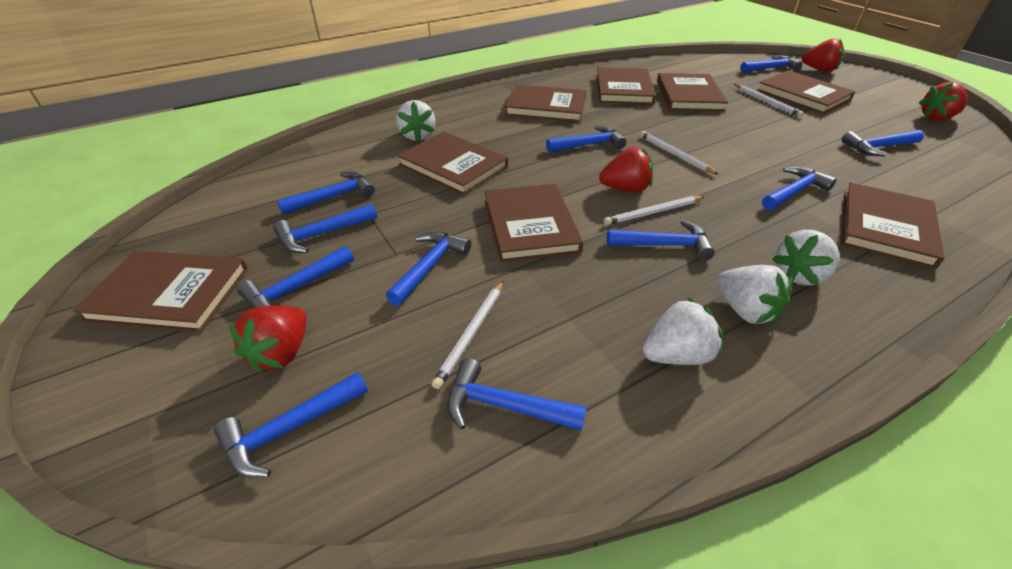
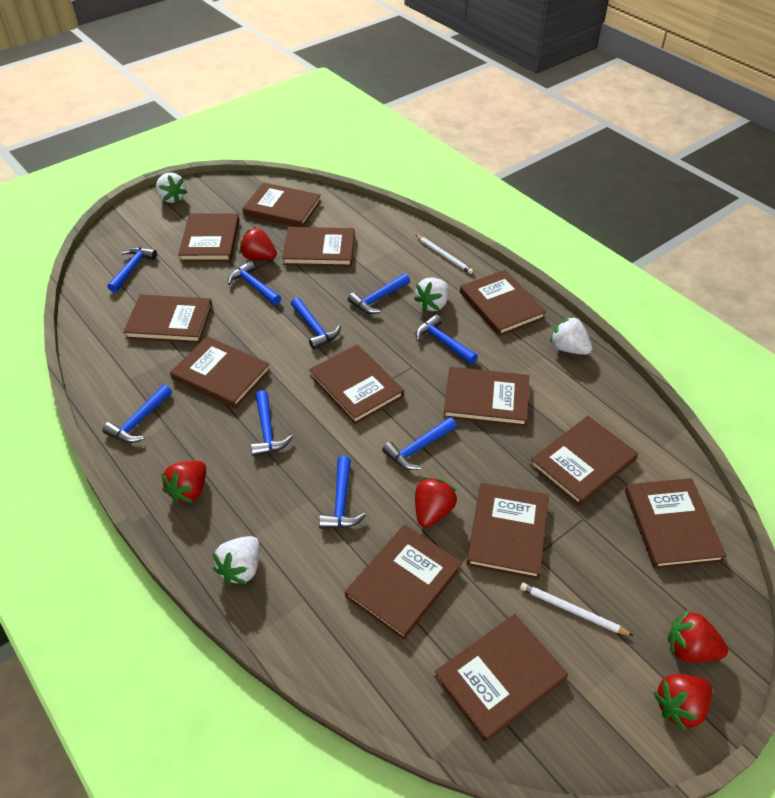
blue hammer: 11 -> 9
brown book: 8 -> 13
red strawberry: 4 -> 5
white pencil: 4 -> 2

